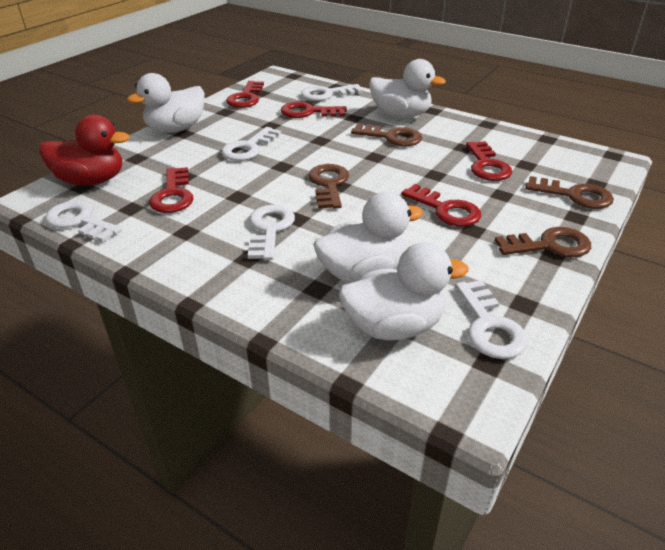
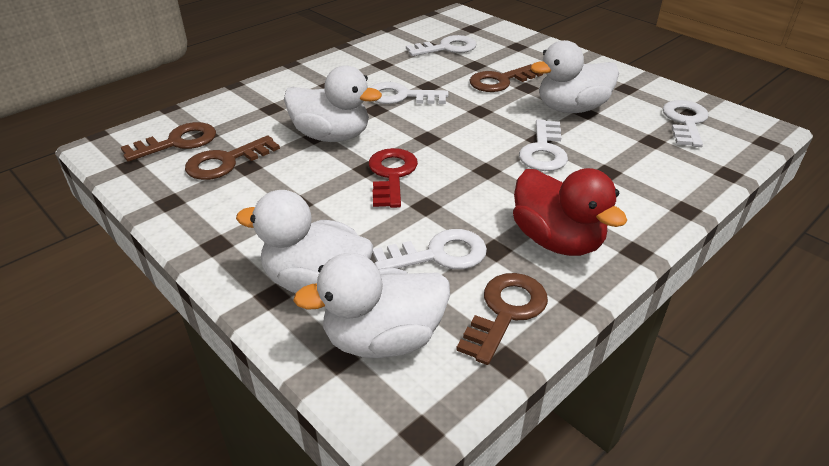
red key: 5 -> 1

